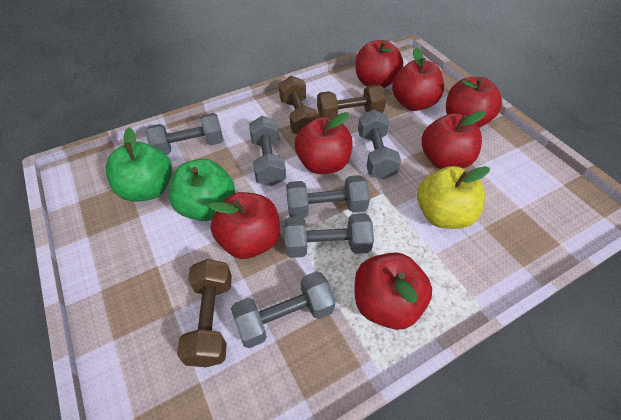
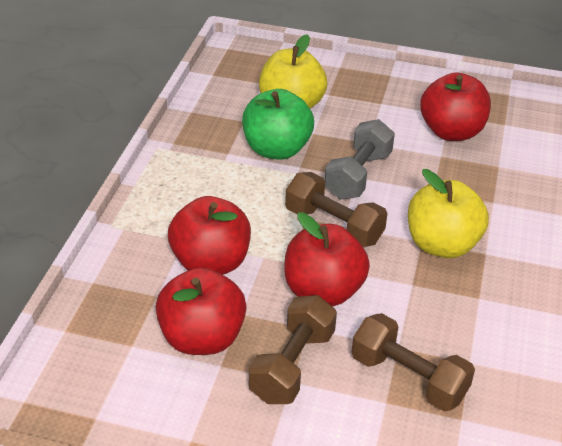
green apple: 2 -> 1
grey dumbbell: 6 -> 1
red apple: 7 -> 4
yellow apple: 1 -> 2

